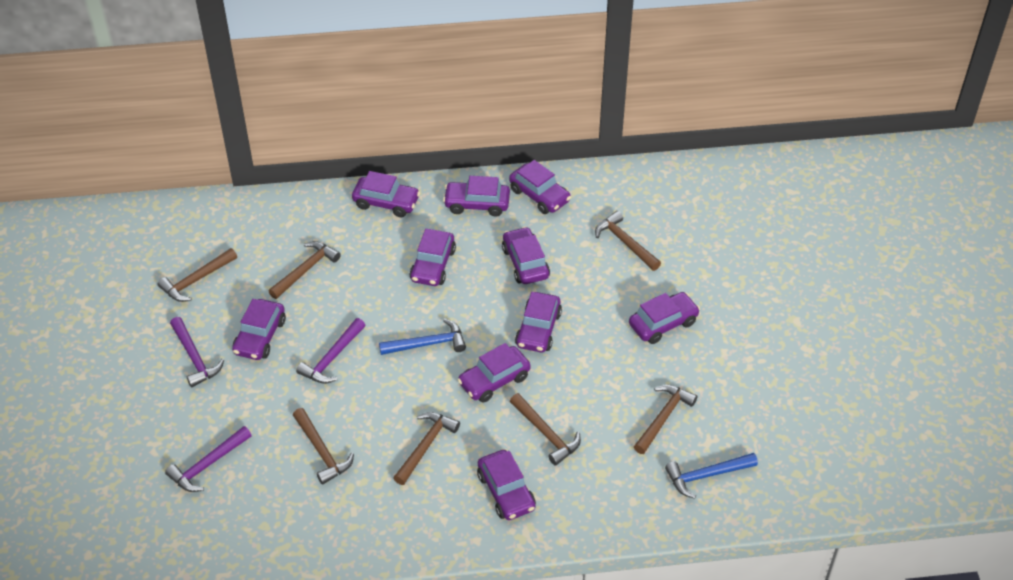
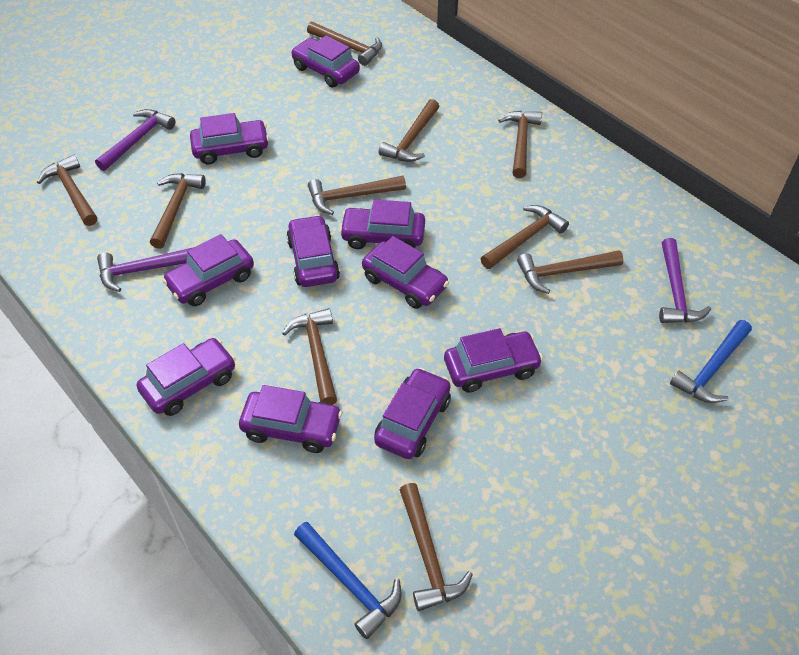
brown hammer: 7 -> 10

